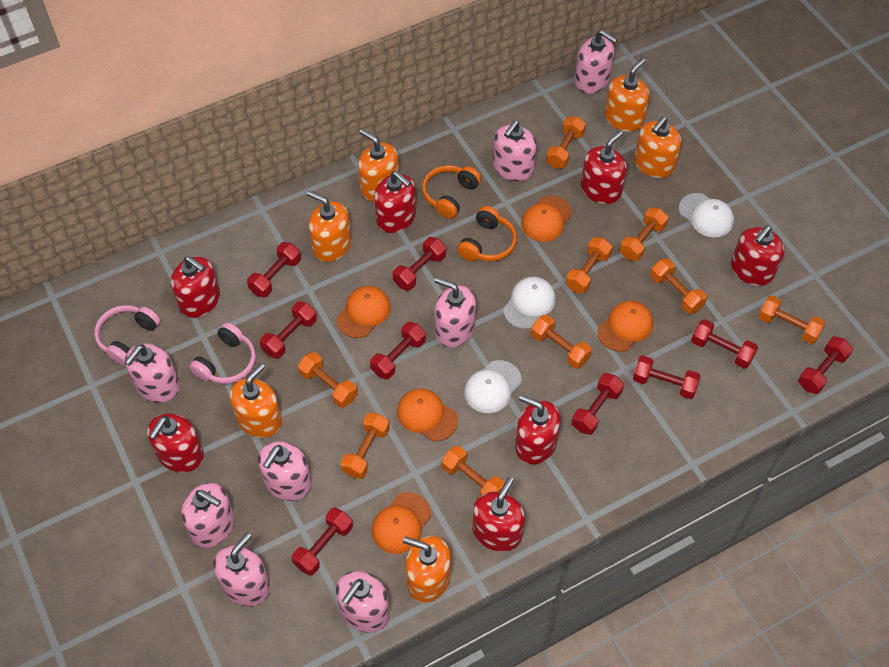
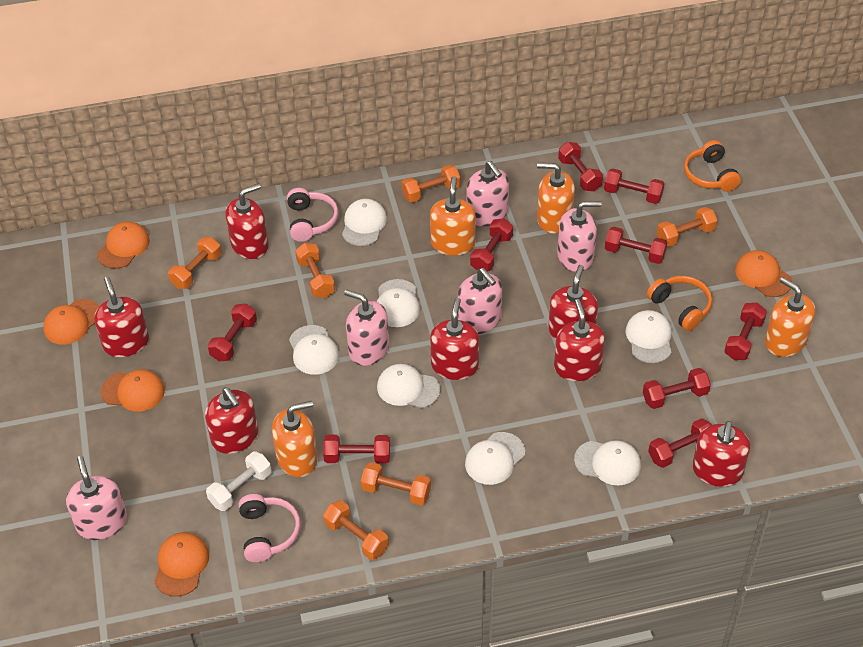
orange dumbbell: 9 -> 6
orange soap dispenser: 6 -> 4
pink soap dispenser: 8 -> 5
white cap: 3 -> 7
white dumbbell: 0 -> 1

